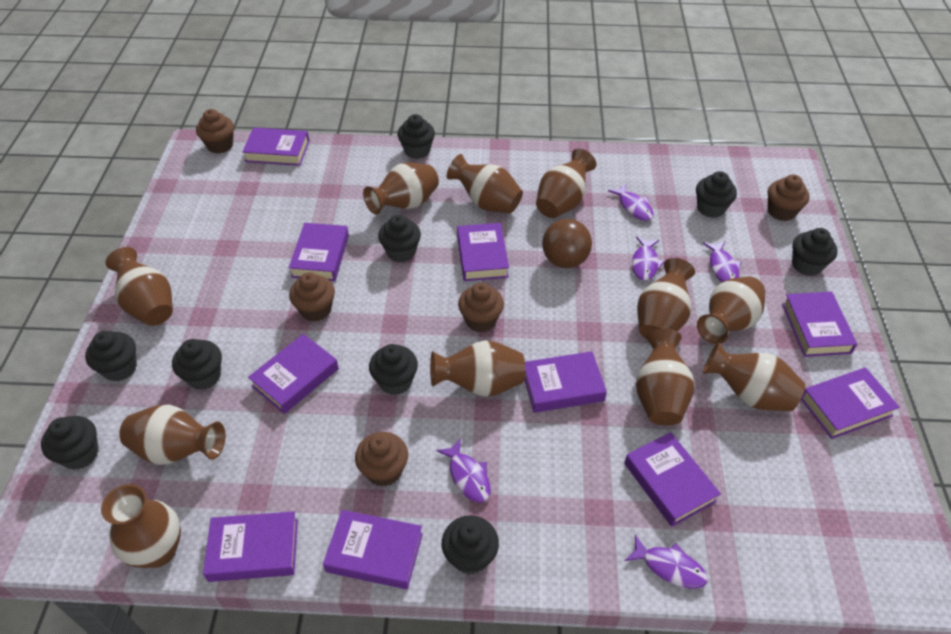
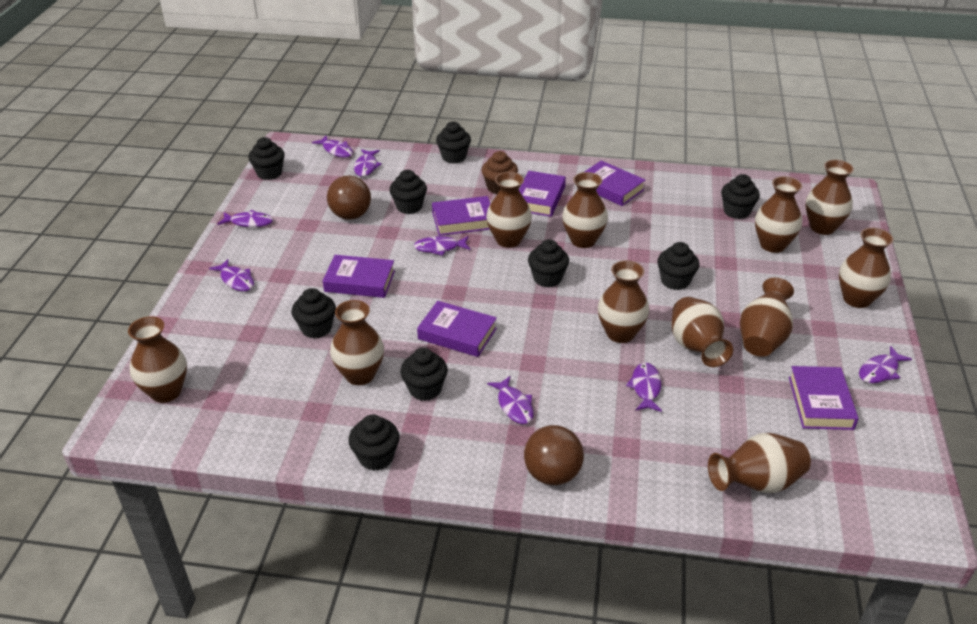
brown ball: 1 -> 2
brown cupcake: 5 -> 1
purple book: 10 -> 6
purple fish: 5 -> 8

